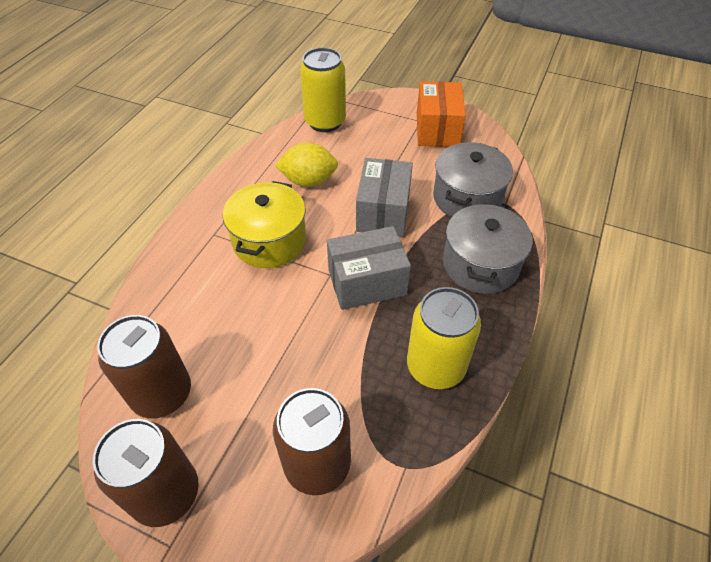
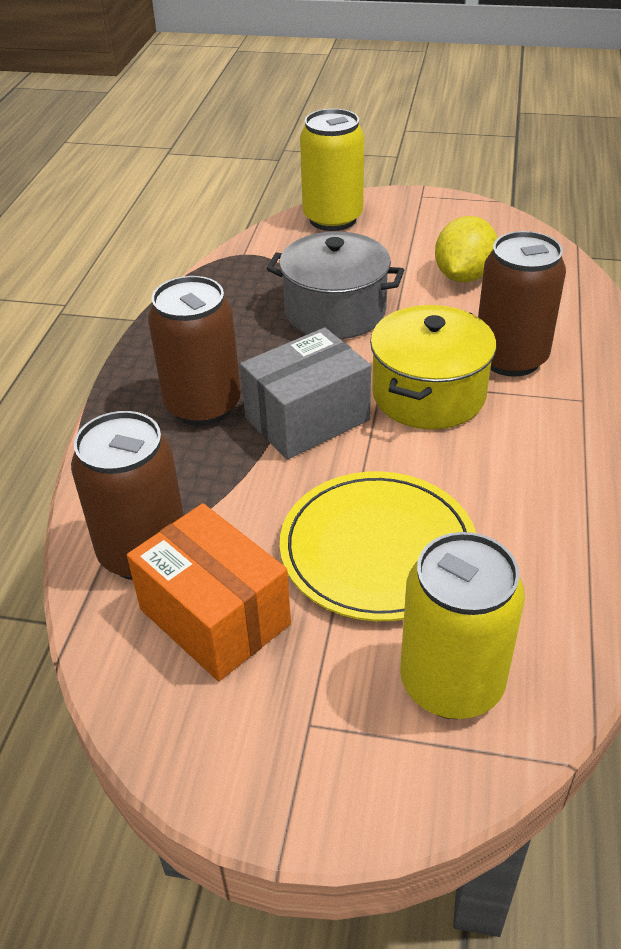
grey box: 2 -> 1
grey pot: 2 -> 1
yellow plate: 0 -> 1

